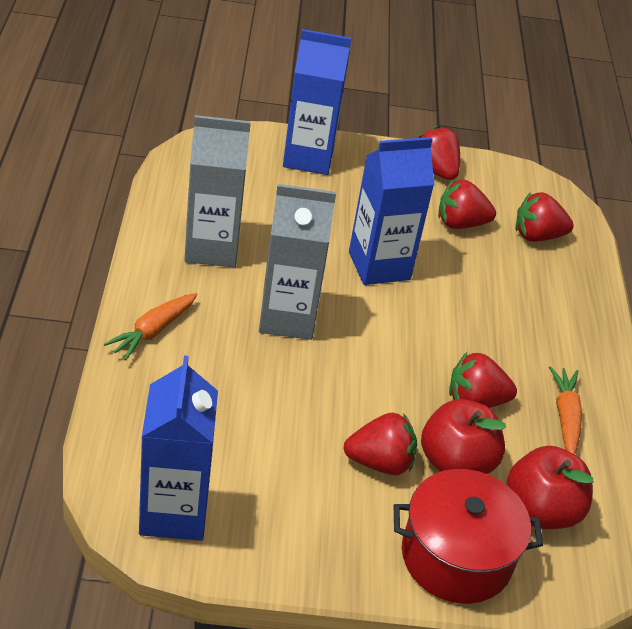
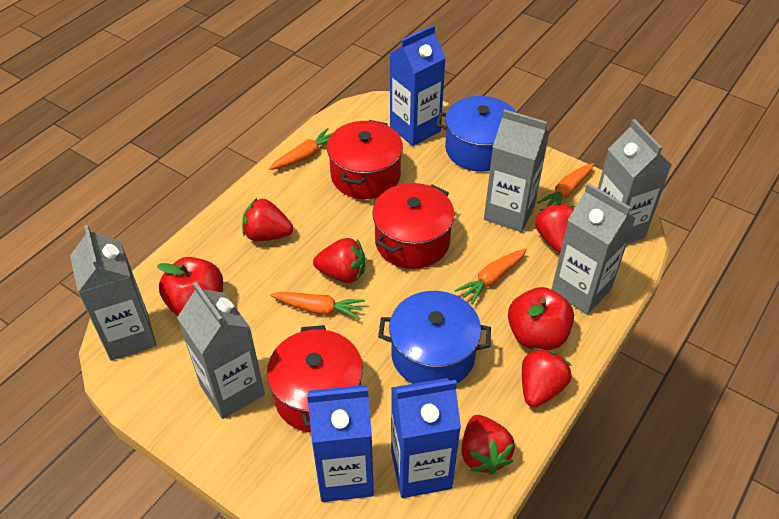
blue pot: 0 -> 2
grey carton: 2 -> 5
orange carrot: 2 -> 4
red pot: 1 -> 3

